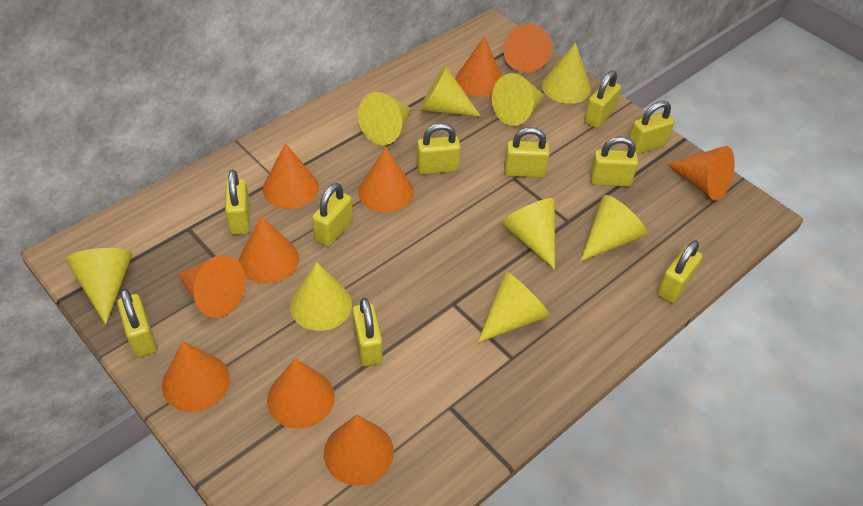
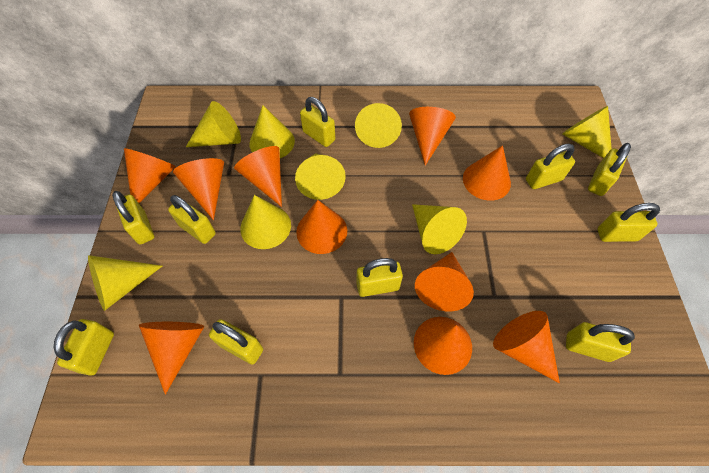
yellow cone: 9 -> 8

